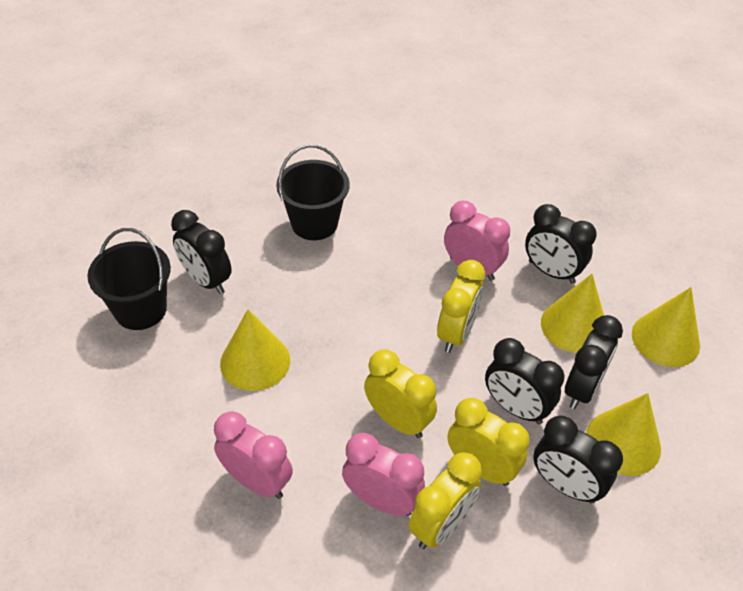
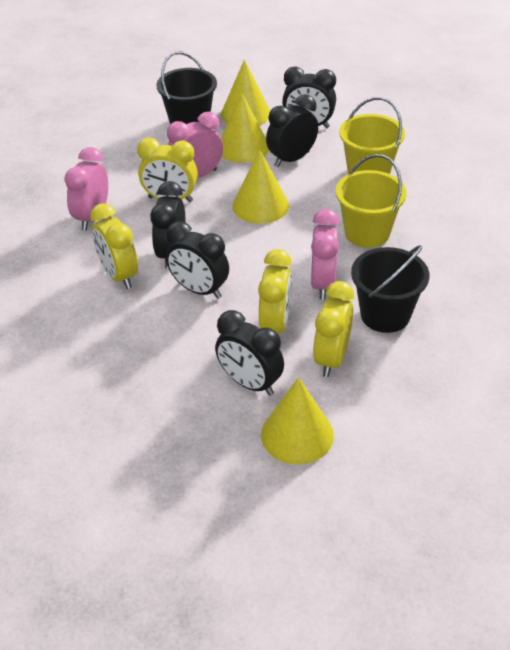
yellow bucket: 0 -> 2

